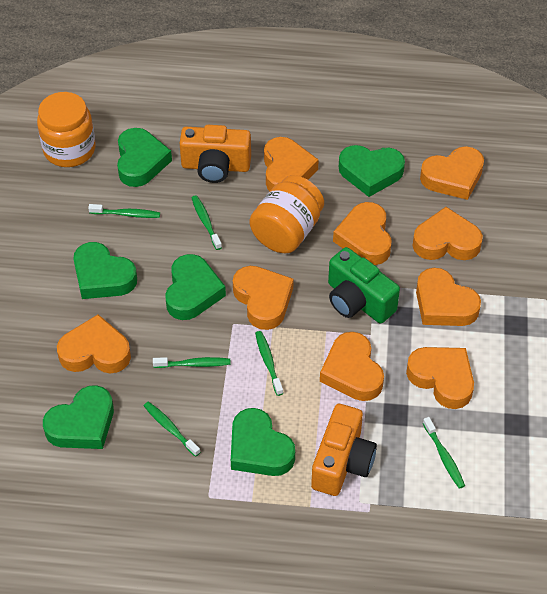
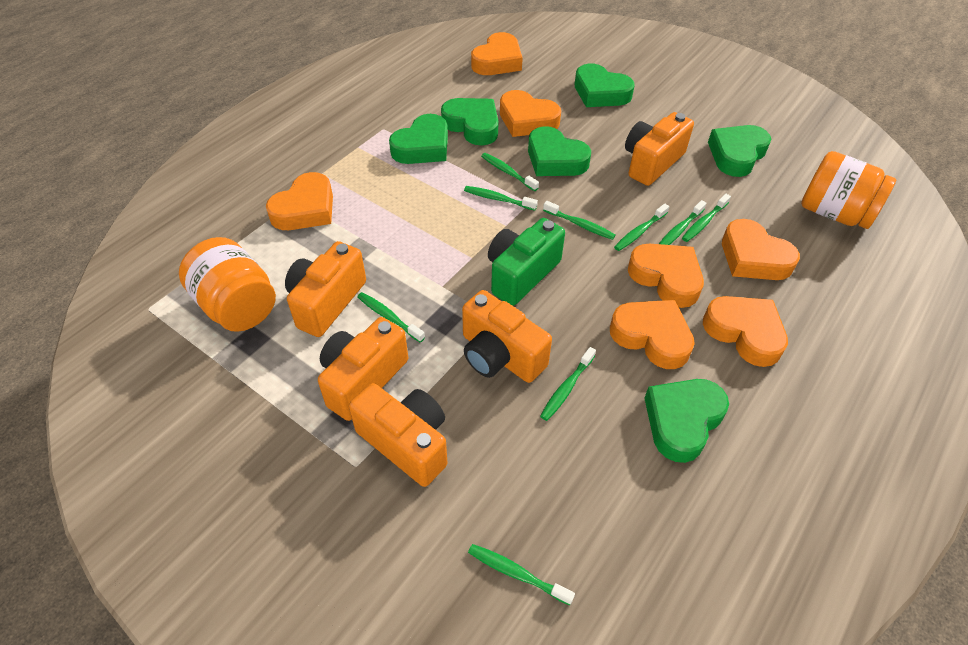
green toothbrush: 6 -> 9
orange camera: 2 -> 5
orange heart: 9 -> 7

